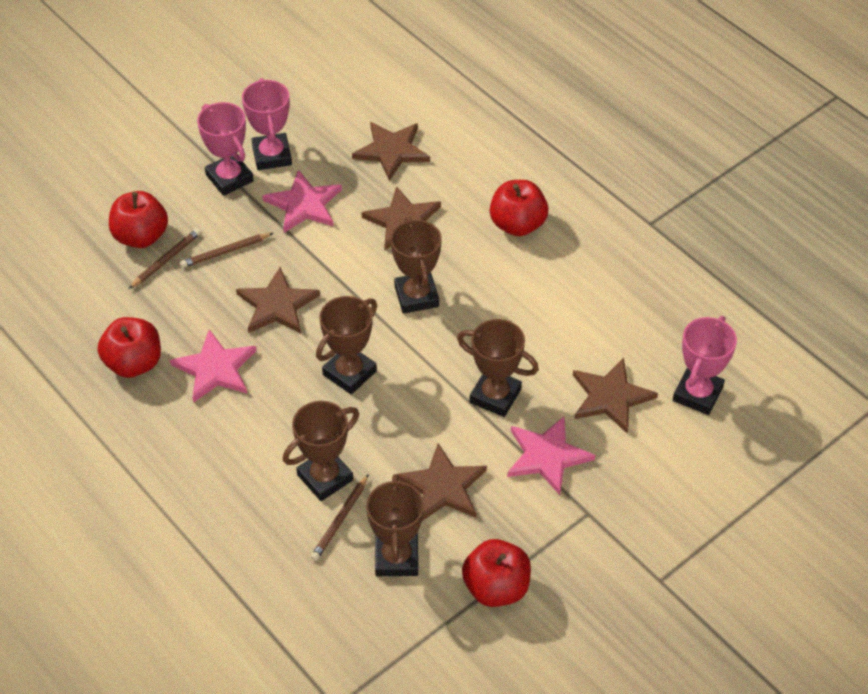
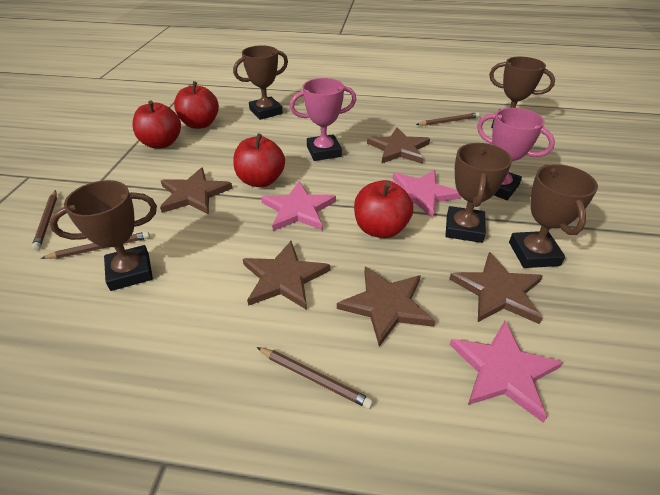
brown pencil: 3 -> 4
pink trophy: 3 -> 2

